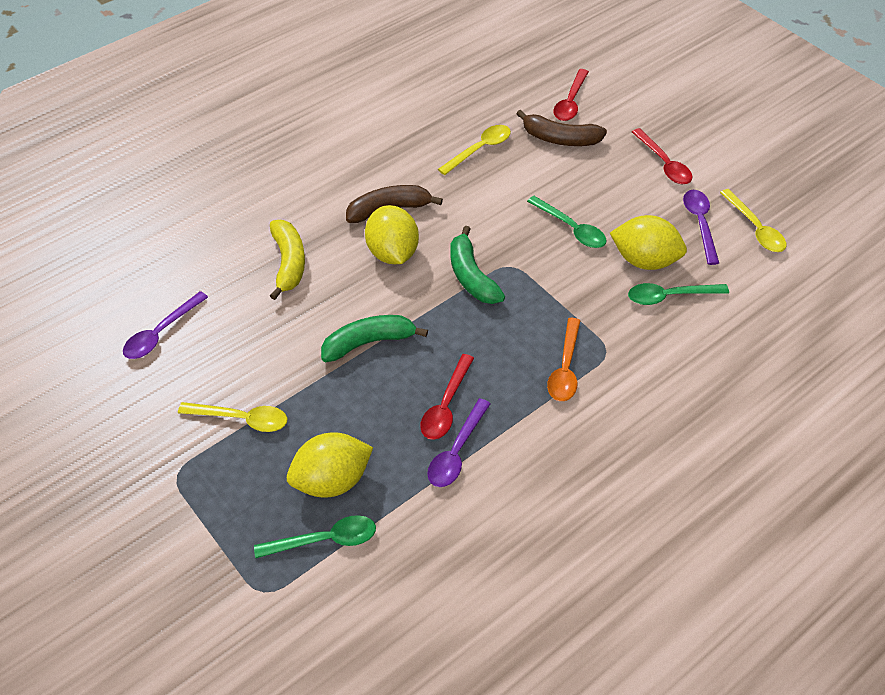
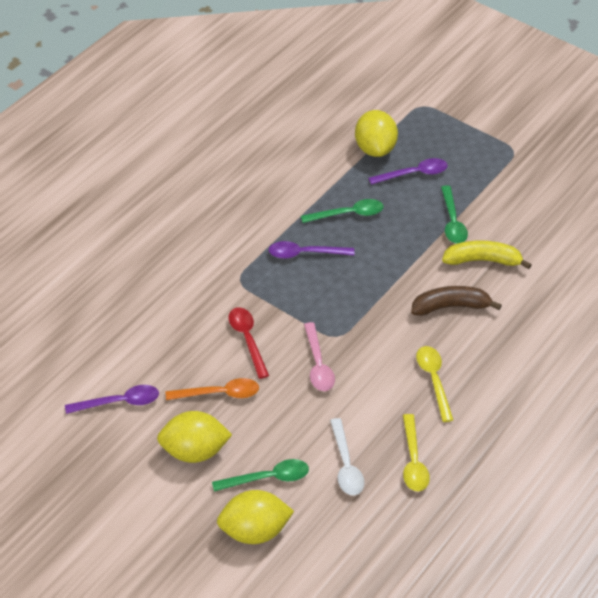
brown banana: 2 -> 1
green banana: 2 -> 0
pink spoon: 0 -> 1
red spoon: 3 -> 1
white spoon: 0 -> 1
yellow spoon: 3 -> 2

